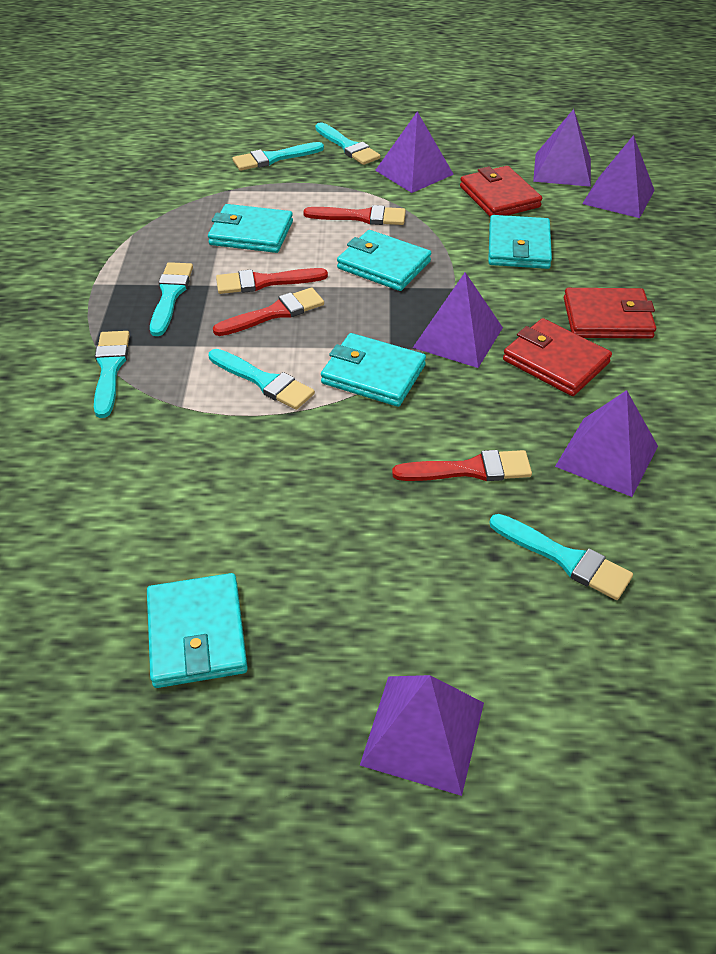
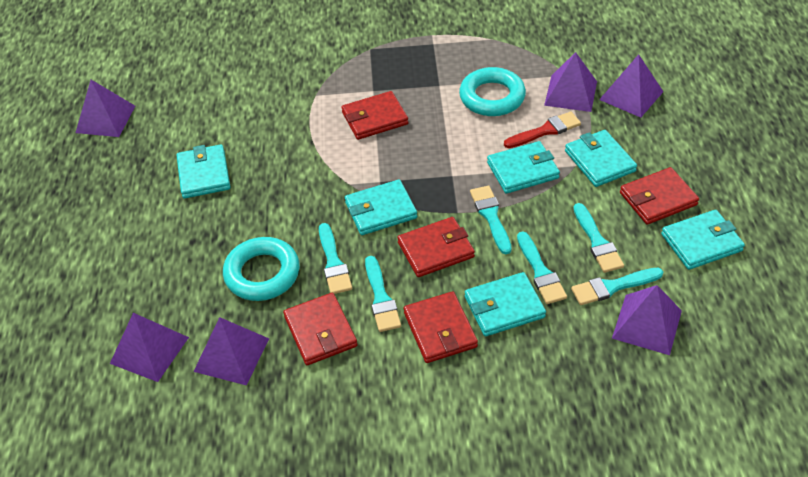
red brush: 4 -> 1
red wallet: 3 -> 5
turquoise ring: 0 -> 2
turquoise wallet: 5 -> 6

